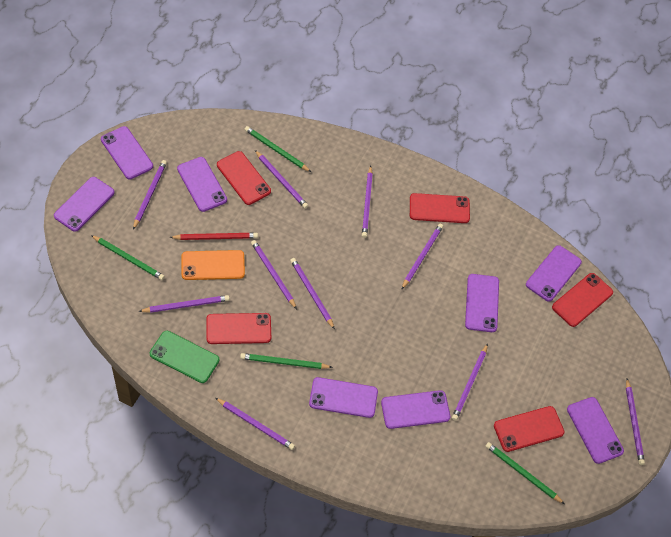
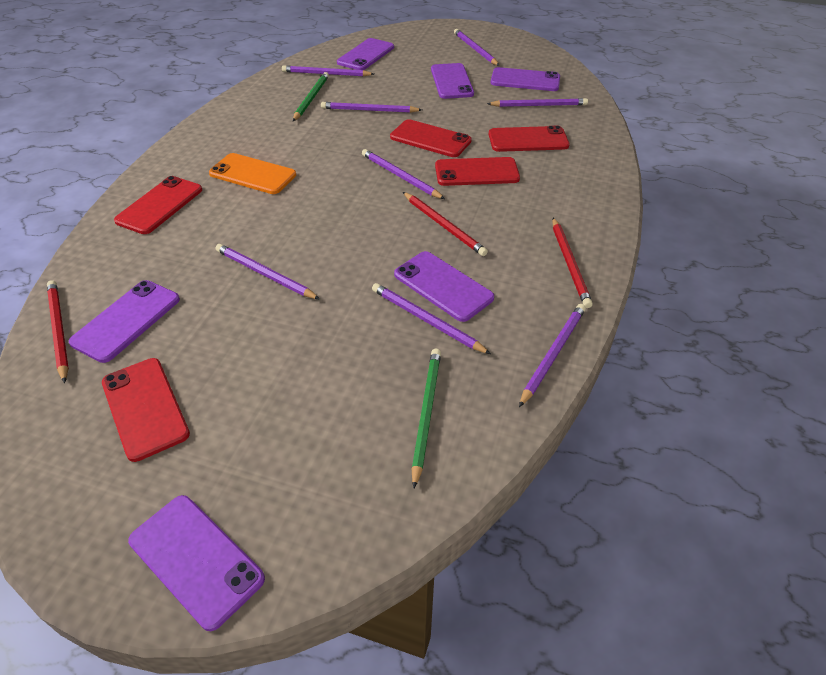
green pencil: 4 -> 2
green phone: 1 -> 0
purple pencil: 10 -> 8
purple phone: 8 -> 6
red pencil: 1 -> 3

